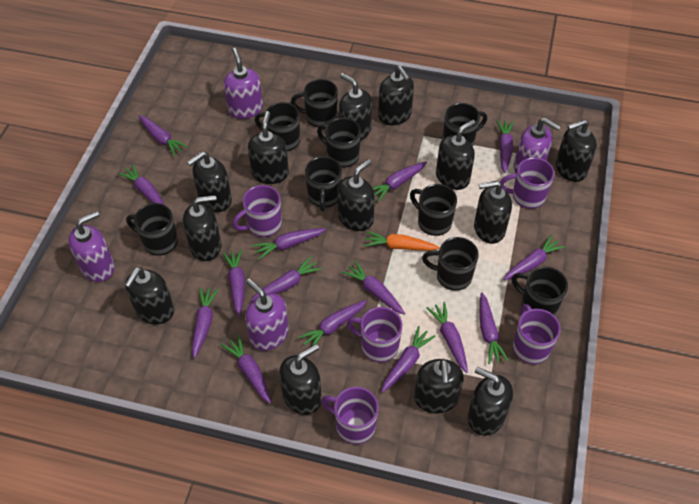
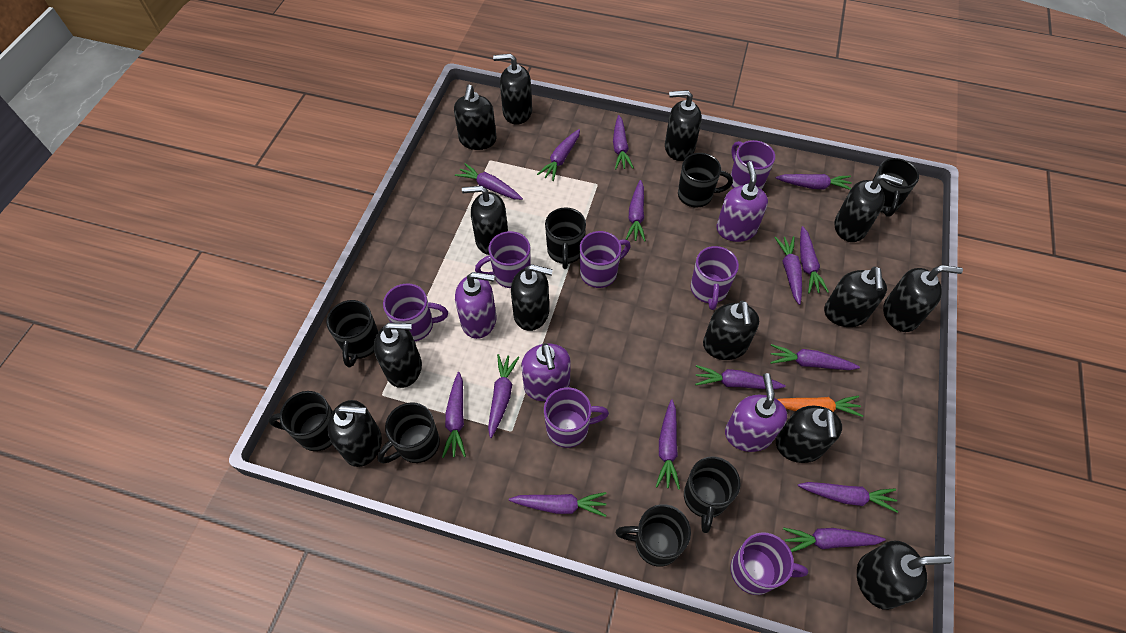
black mug: 9 -> 8
purple mug: 5 -> 7

